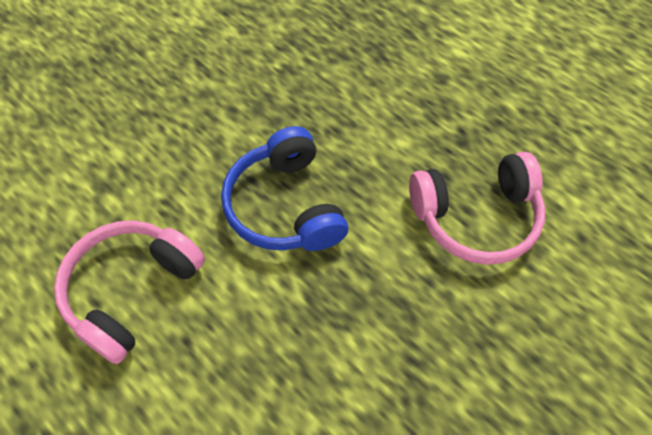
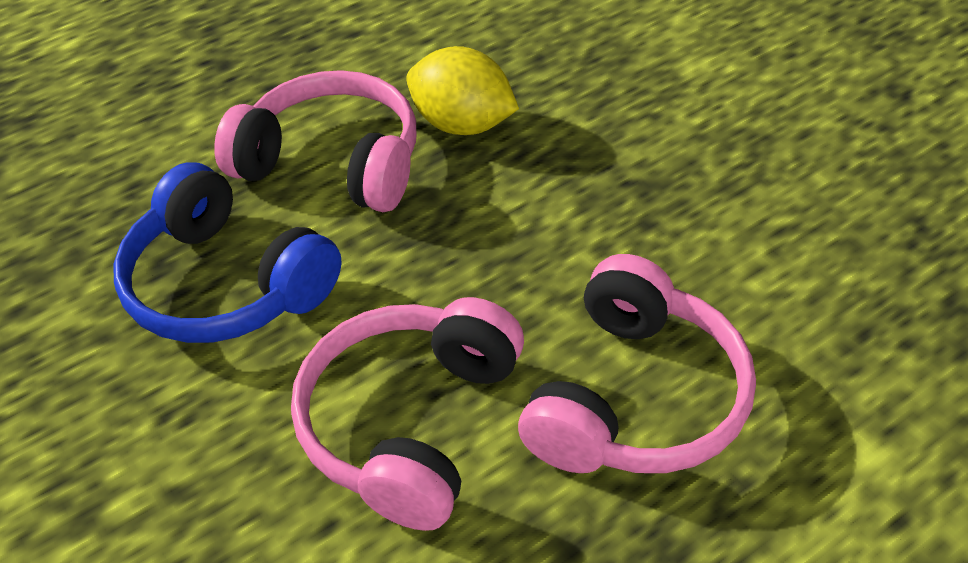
pink headphones: 2 -> 3
yellow lemon: 0 -> 1

